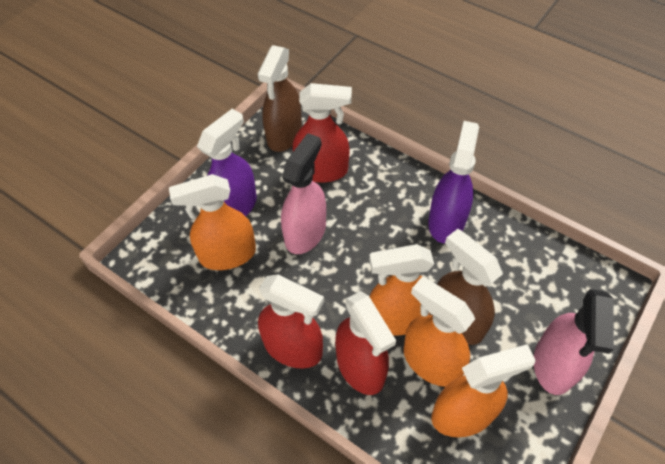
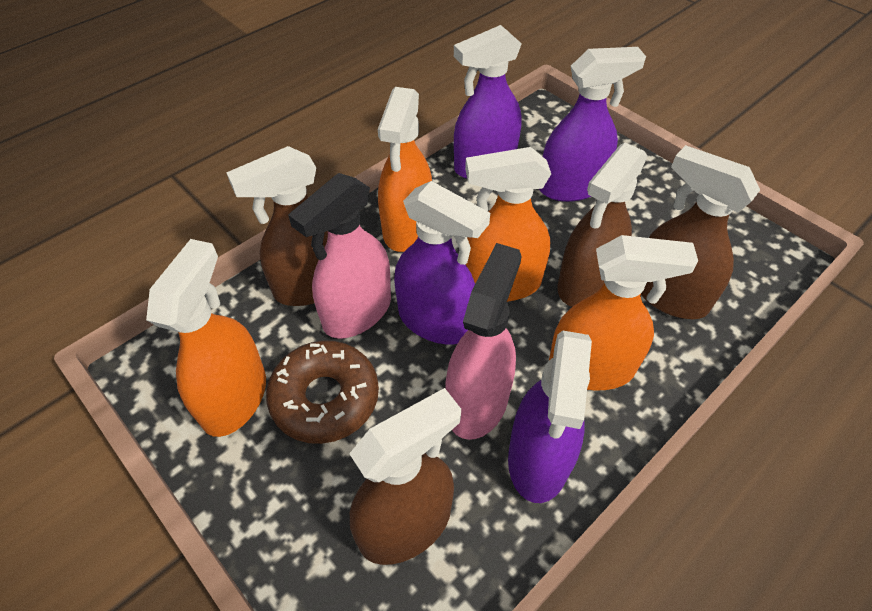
brown donut: 0 -> 1
brown spray bottle: 2 -> 4
purple spray bottle: 2 -> 4
red spray bottle: 3 -> 0

